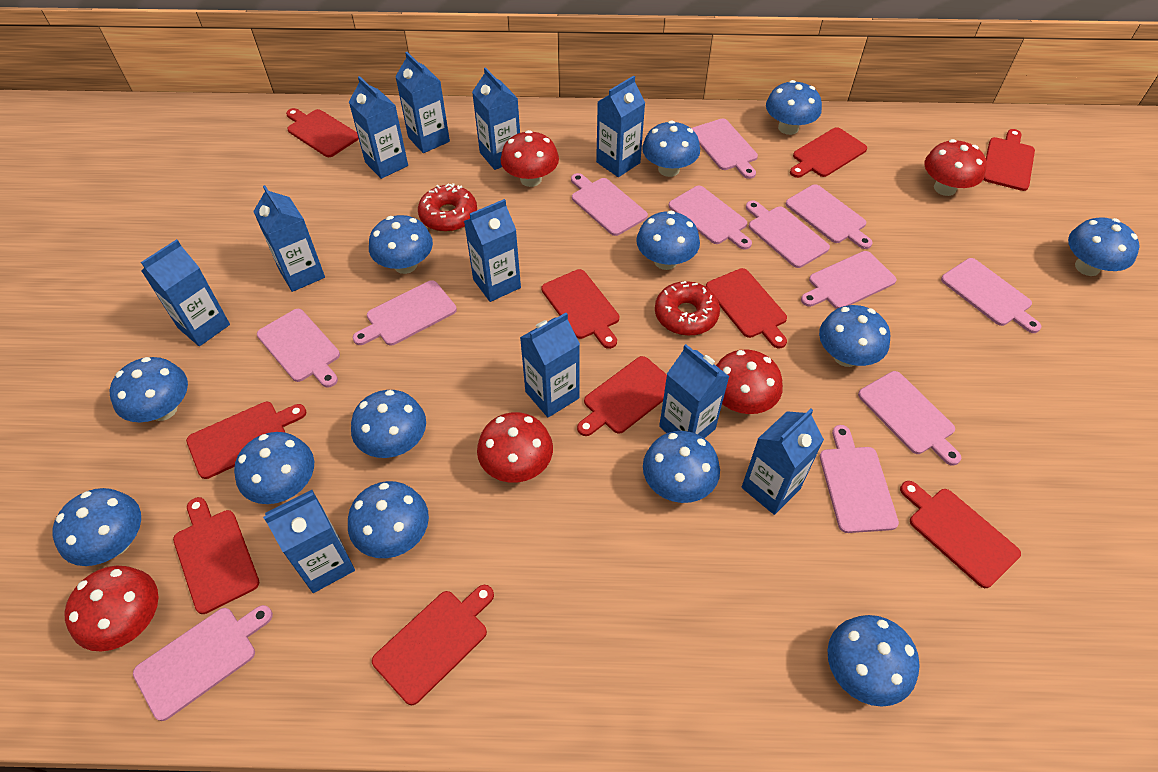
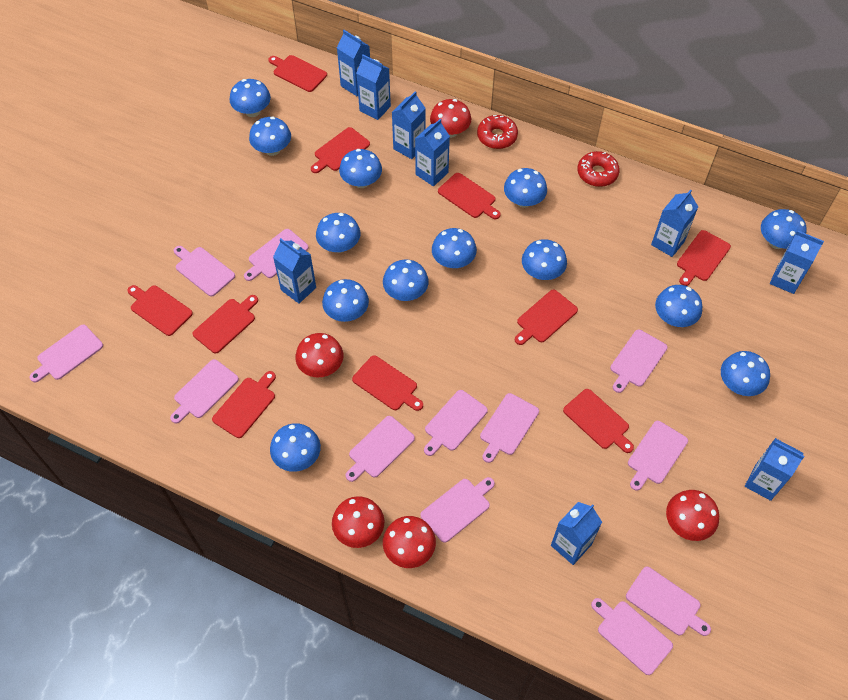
blue carton: 11 -> 9

